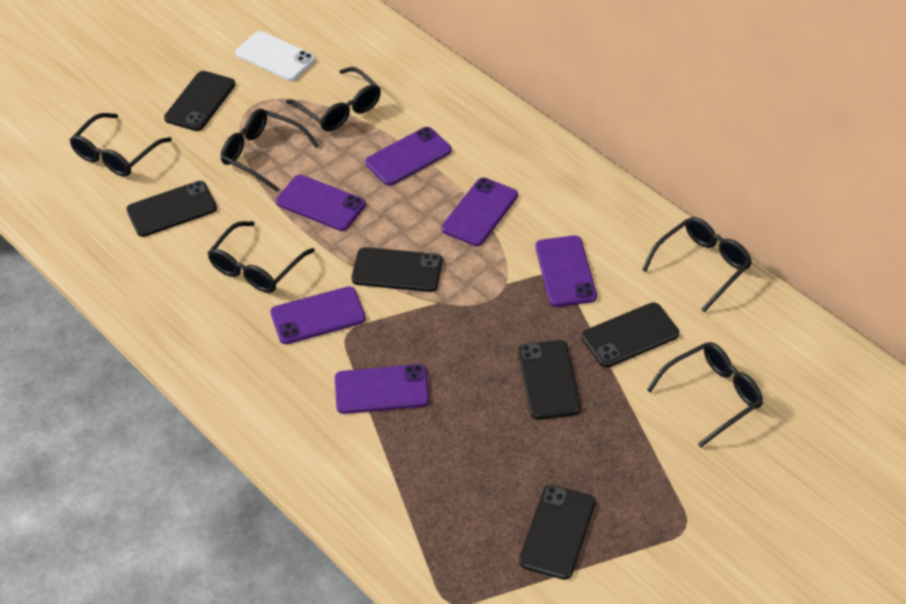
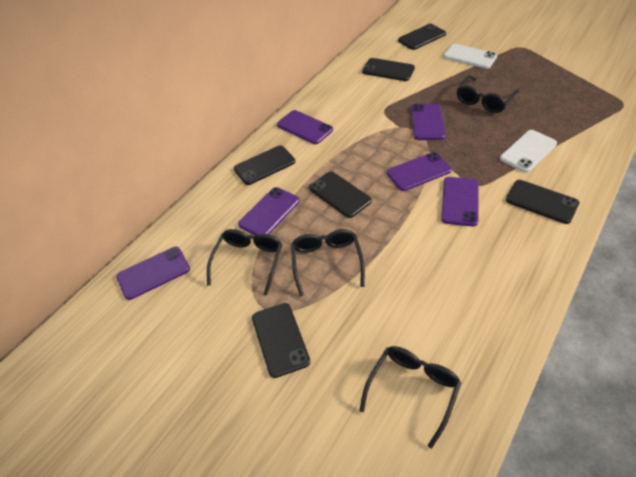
black glasses: 6 -> 4
white phone: 1 -> 2

